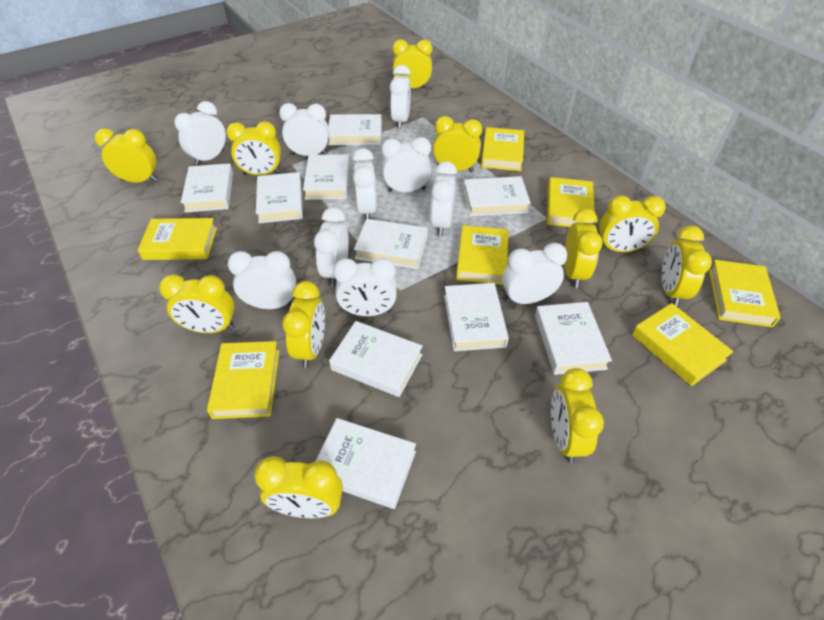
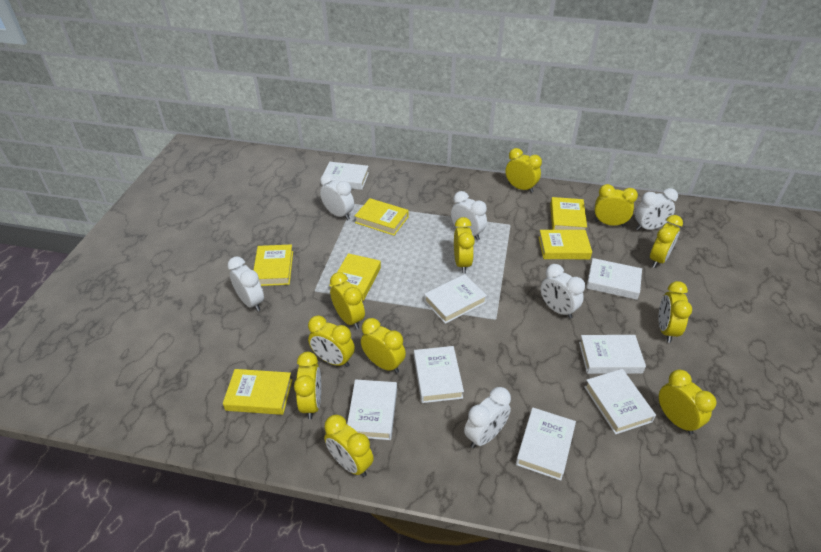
white book: 10 -> 8
white clock: 10 -> 6
yellow book: 7 -> 6

